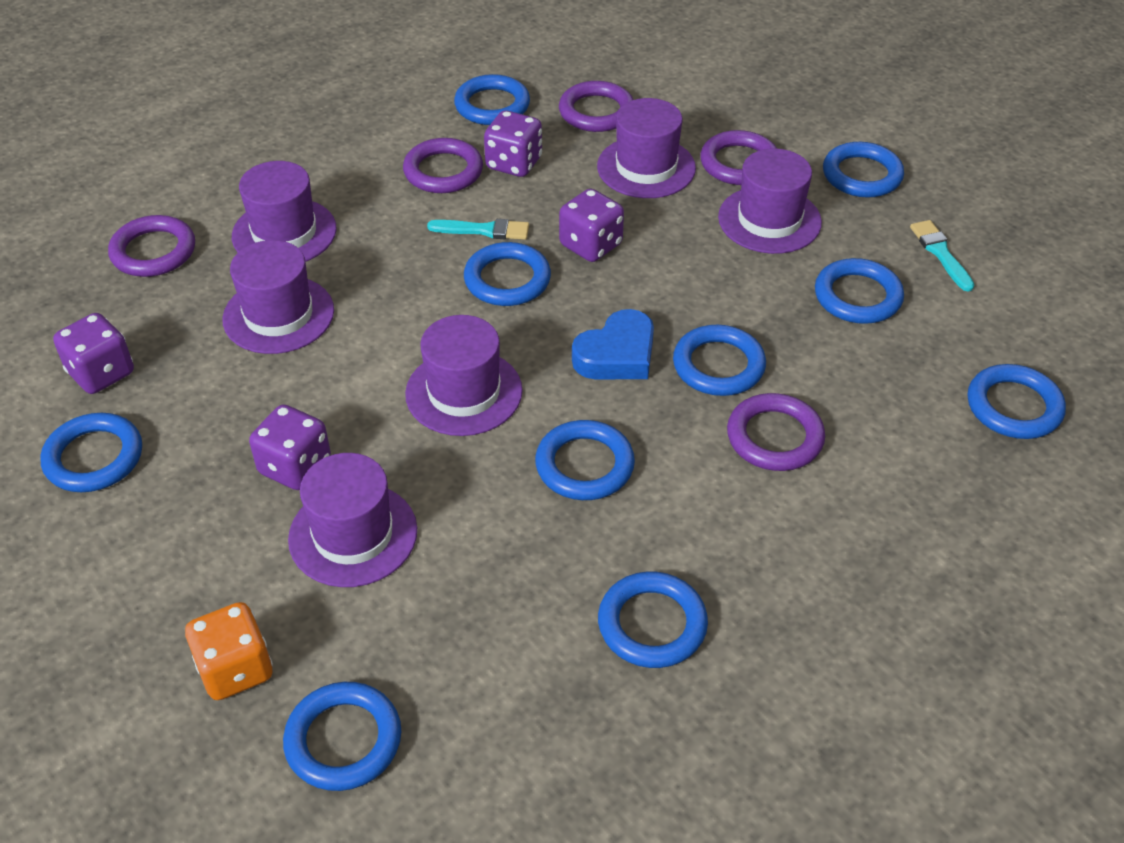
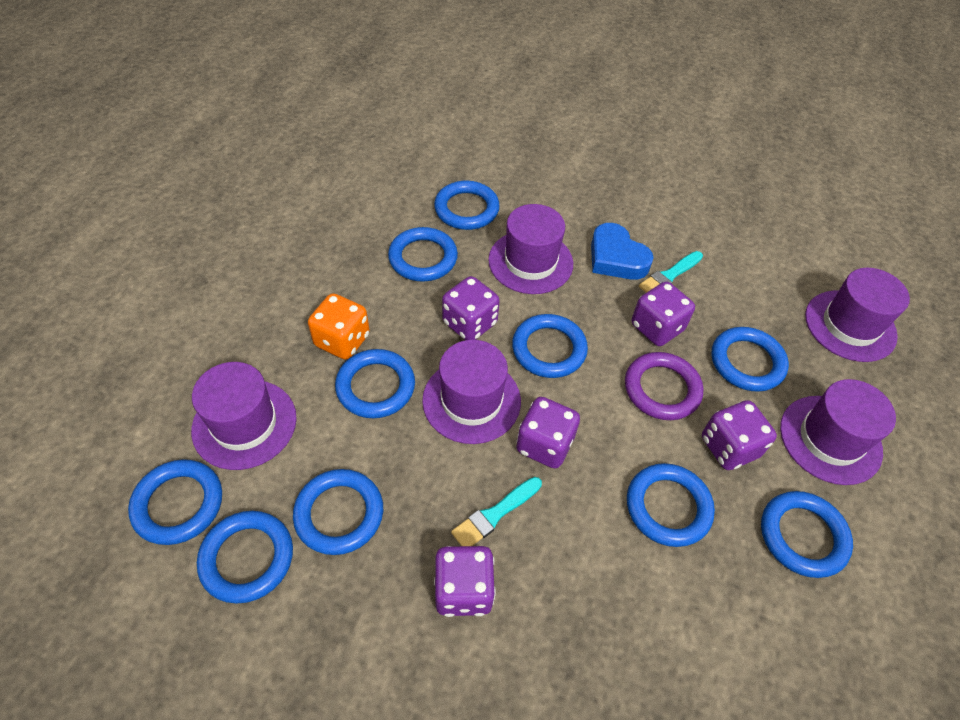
purple dice: 4 -> 5
purple hat: 6 -> 5
purple ring: 5 -> 1

